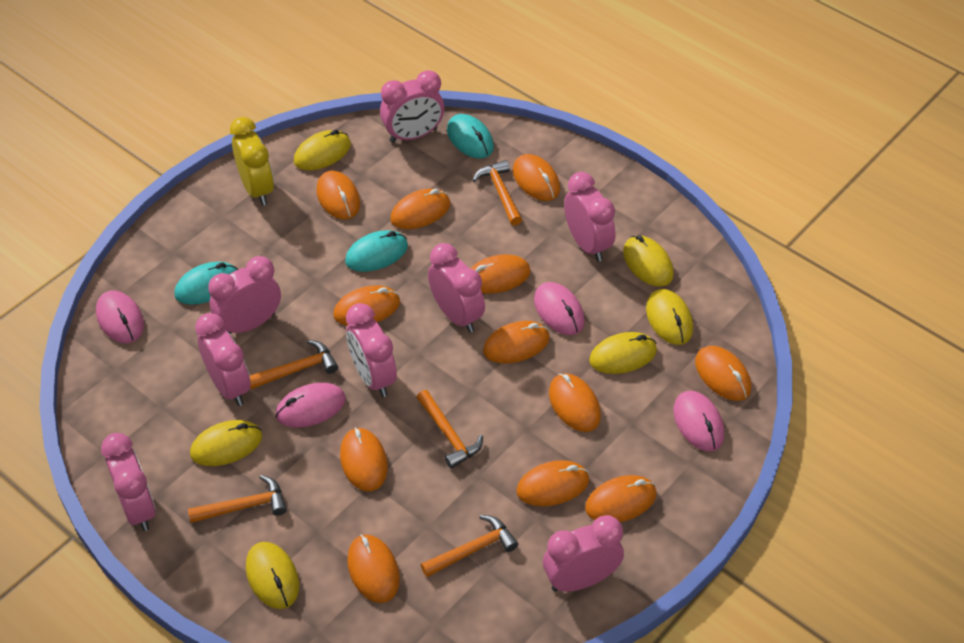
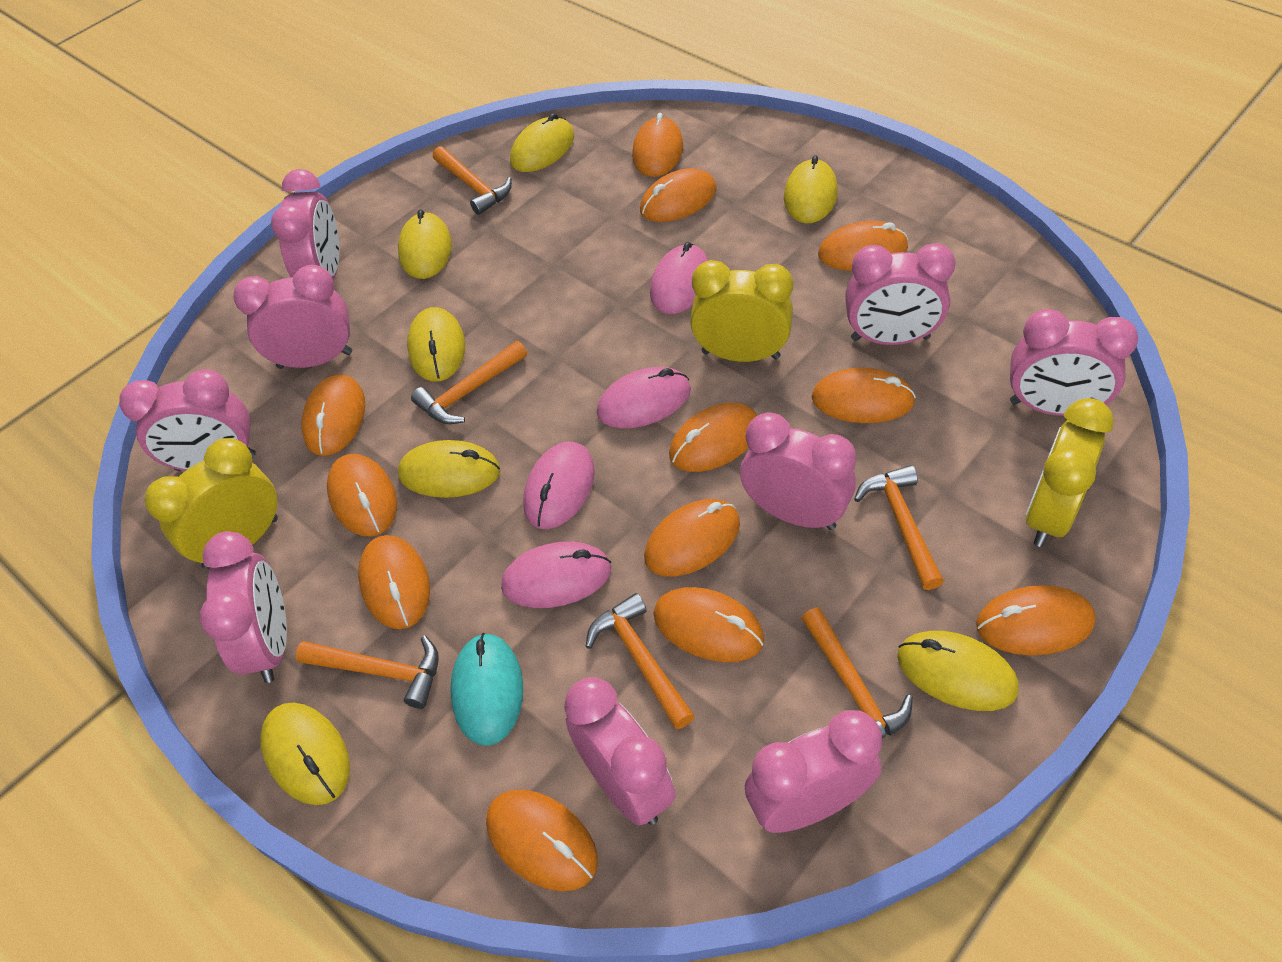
orange hammer: 5 -> 6
pink clock: 8 -> 9
turquoise mouse: 3 -> 1
yellow clock: 1 -> 3
yellow mouse: 6 -> 7

